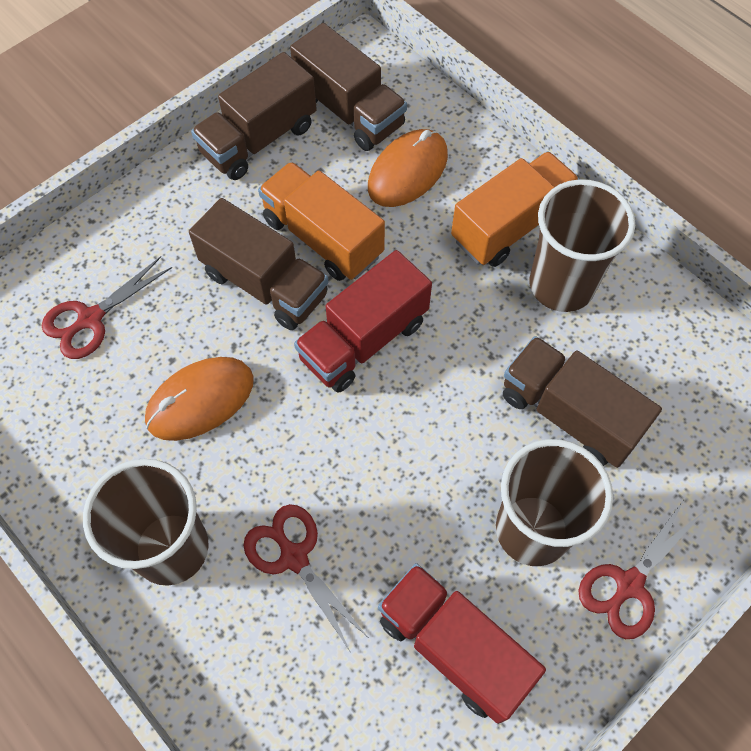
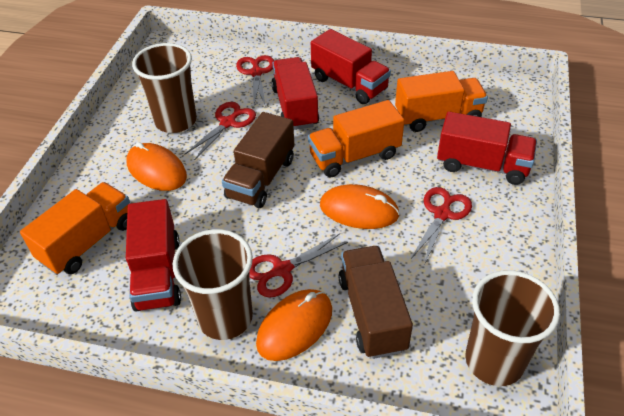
brown truck: 4 -> 2
orange mouse: 2 -> 3
orange truck: 2 -> 3
red scissors: 3 -> 4
red truck: 2 -> 4

